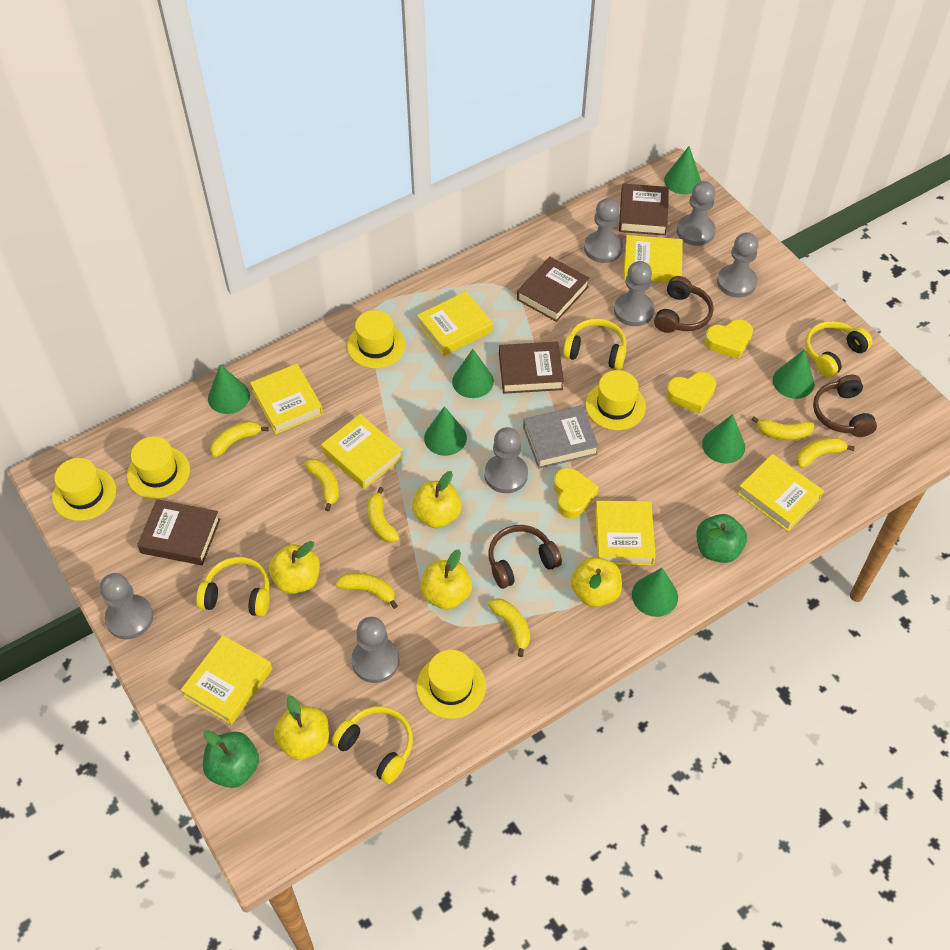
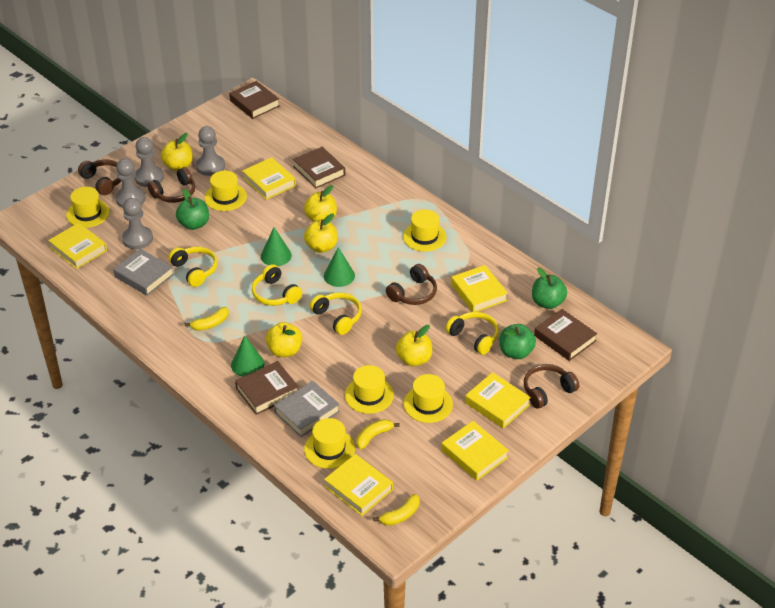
brown headphones: 3 -> 4
green apple: 2 -> 3
green cone: 7 -> 3
grey book: 1 -> 2
grey pawn: 7 -> 4
yellow banana: 7 -> 3
yellow book: 7 -> 6
yellow hat: 5 -> 6
yellow heart: 3 -> 0

